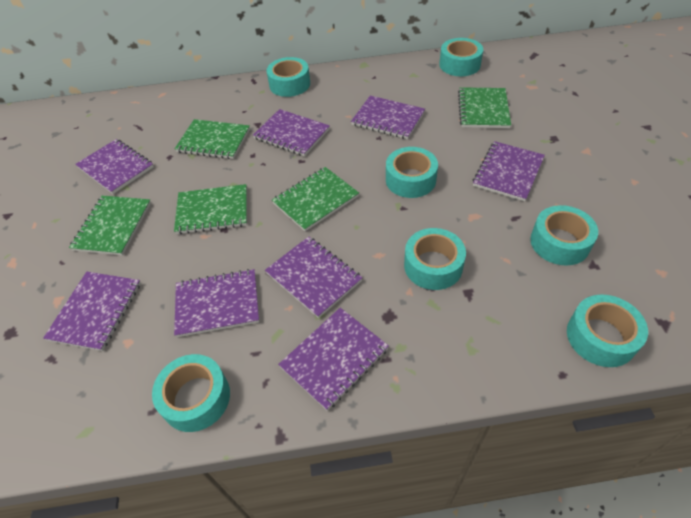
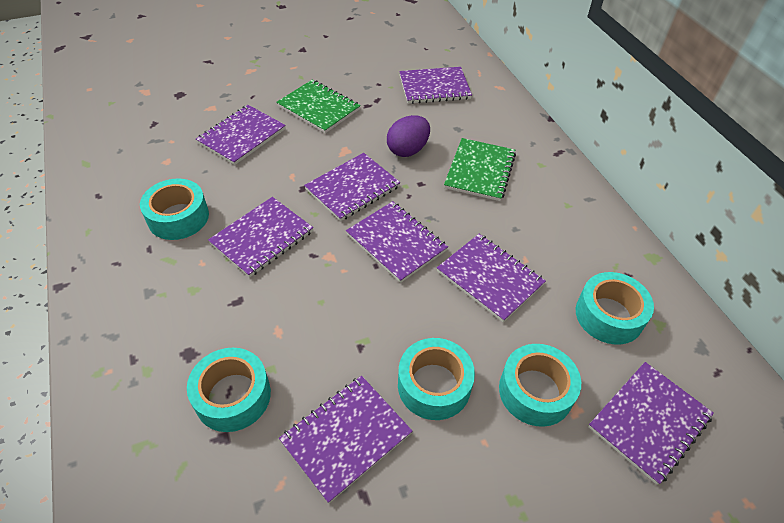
green notebook: 5 -> 2
purple egg: 0 -> 1
turquoise tape: 7 -> 5

